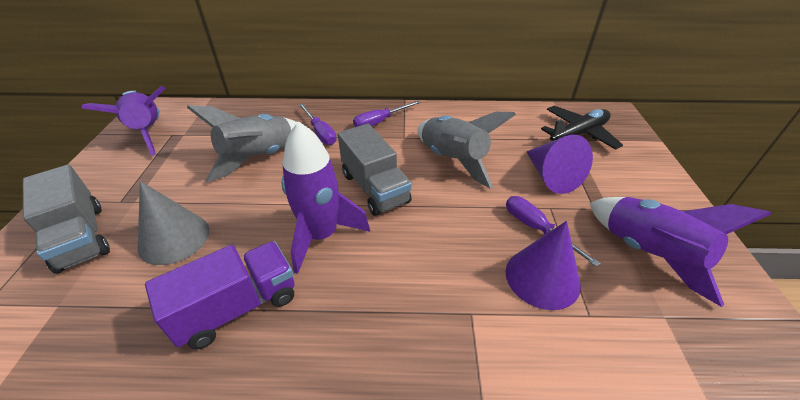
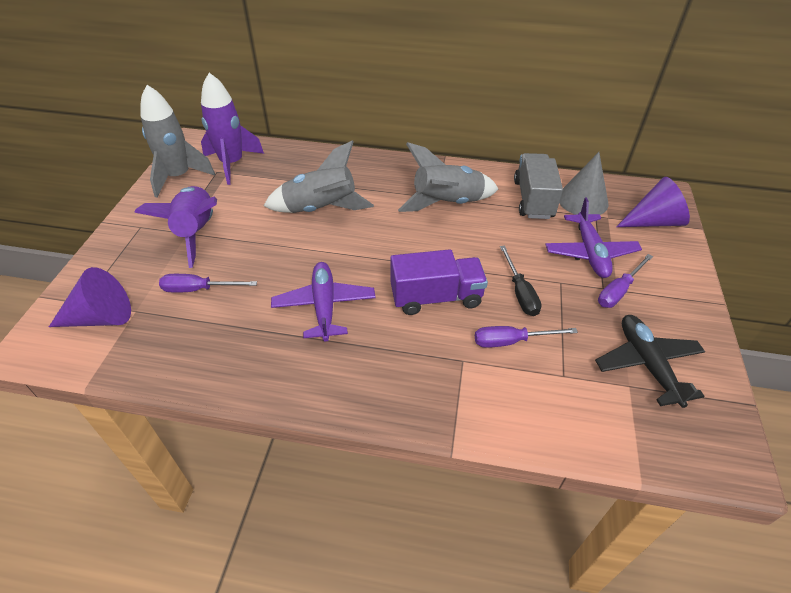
black screwdriver: 0 -> 1
grey rocket: 2 -> 3
grey truck: 2 -> 1
purple plane: 0 -> 2
purple rocket: 3 -> 2

